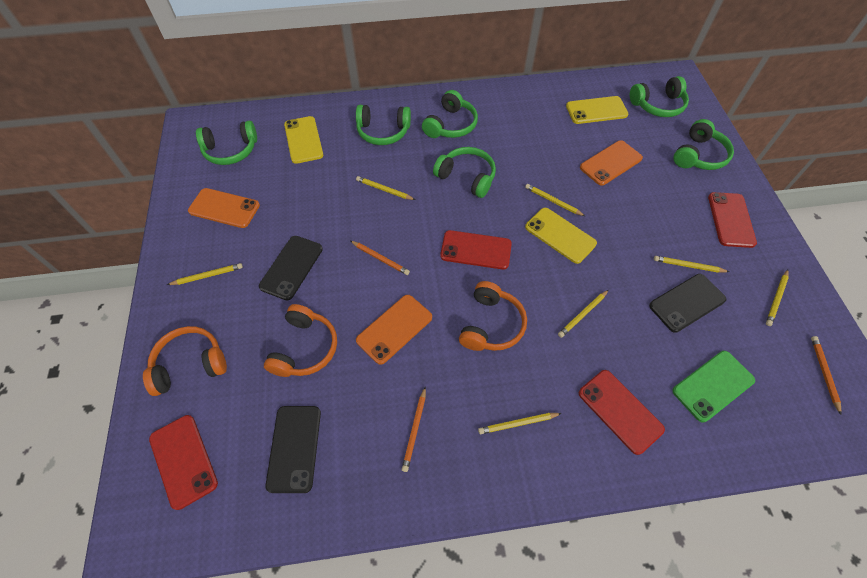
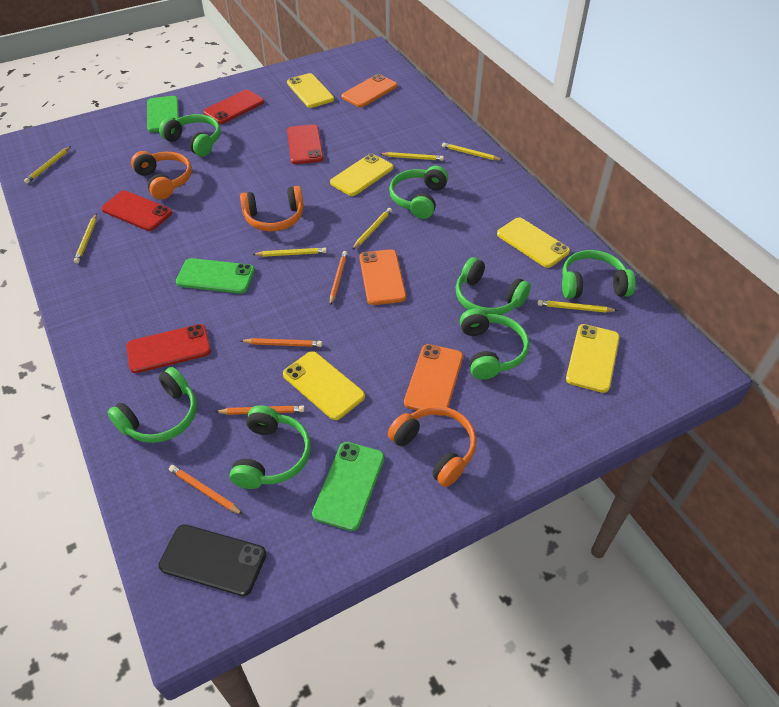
black phone: 3 -> 1
green headphones: 6 -> 7
green phone: 1 -> 3
orange pencil: 3 -> 4
yellow phone: 3 -> 5

